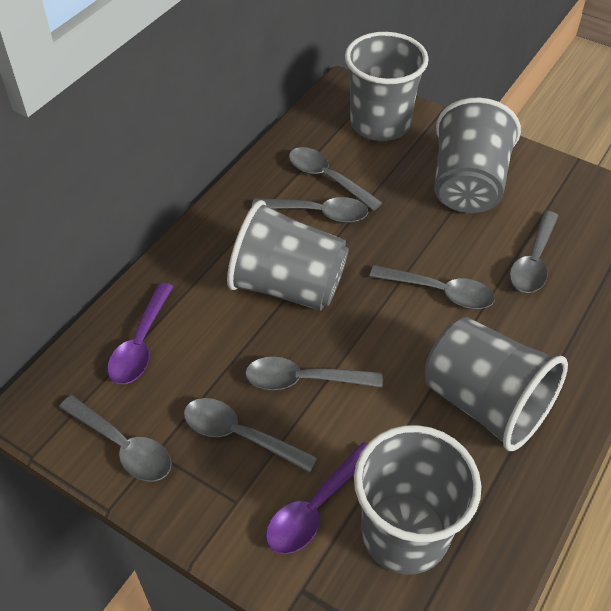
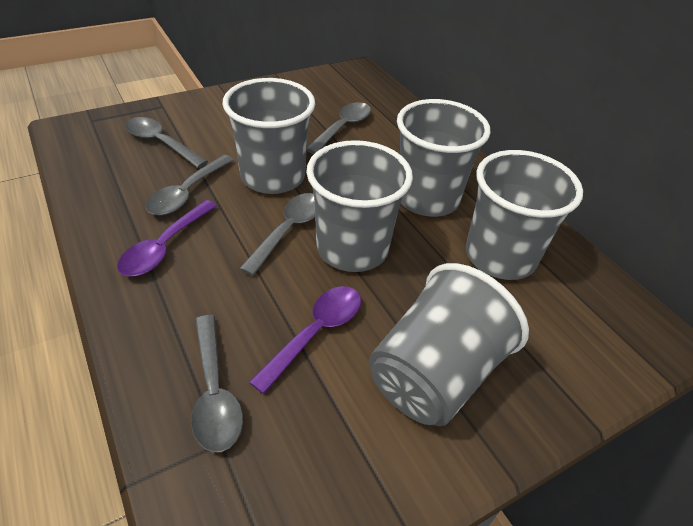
grey spoon: 7 -> 5

